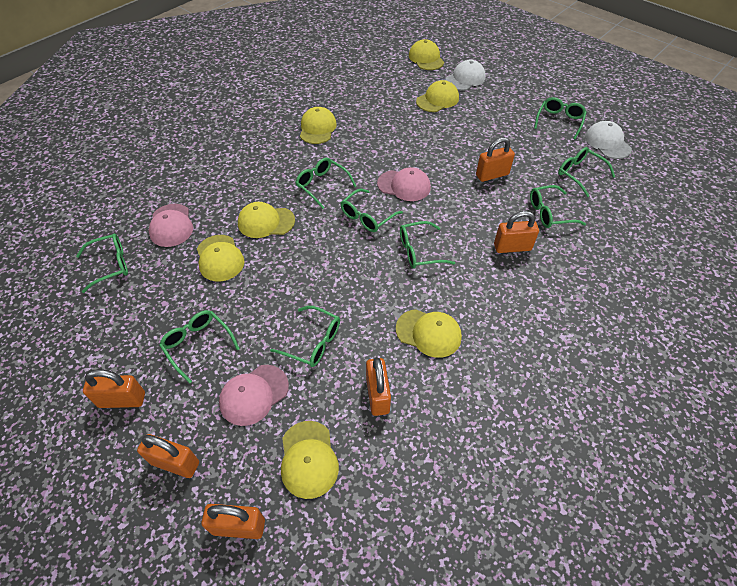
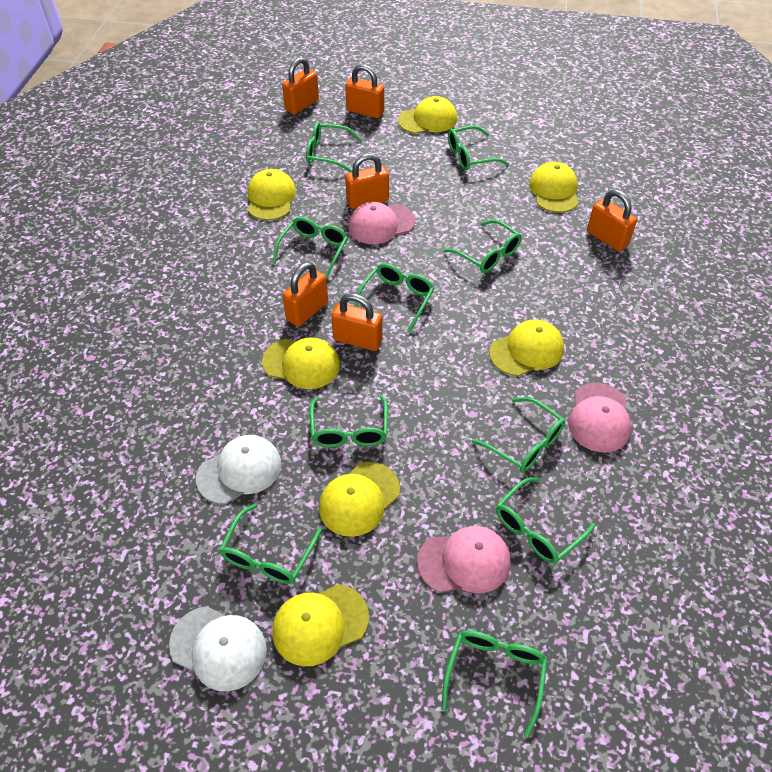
green glasses: 9 -> 10

